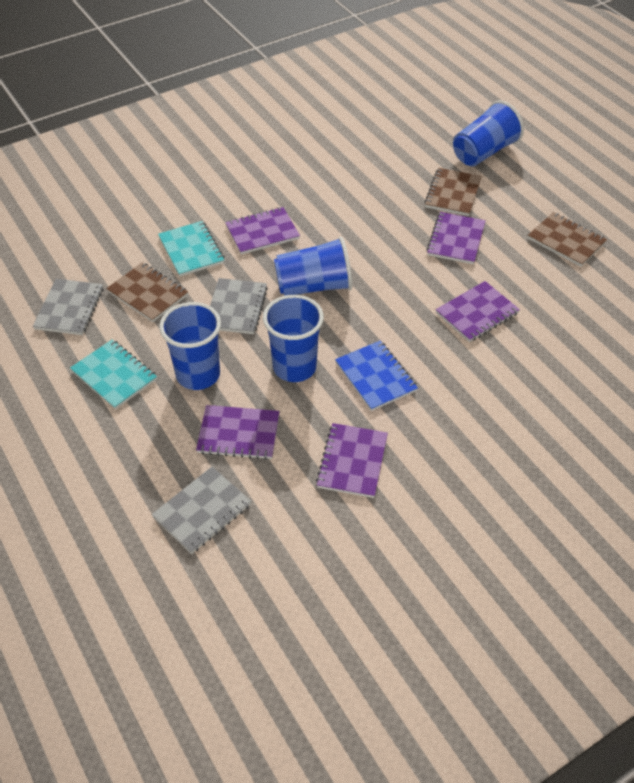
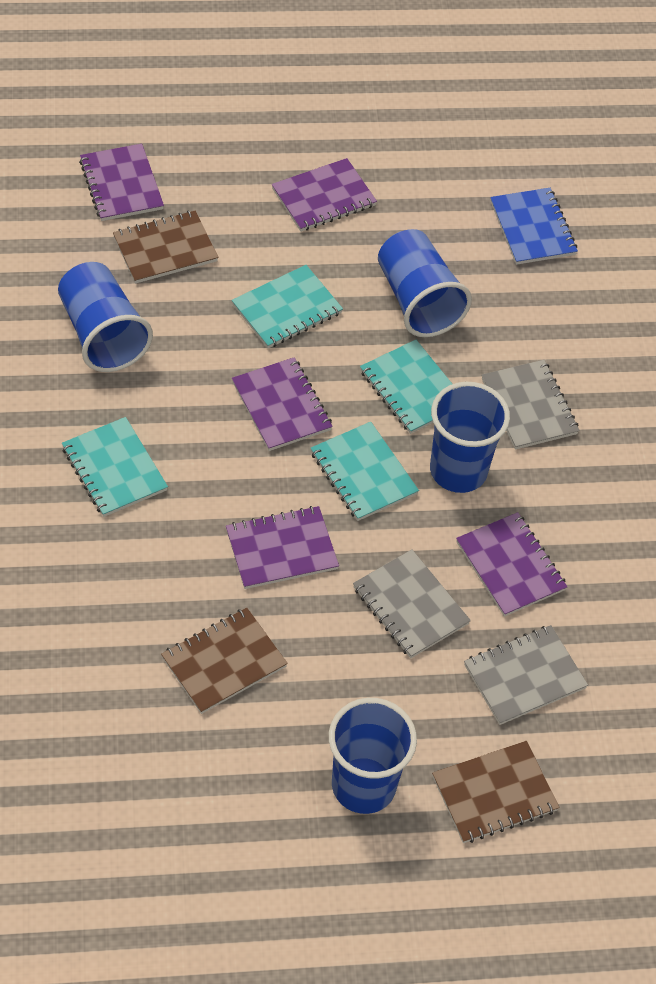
turquoise notebook: 2 -> 4

